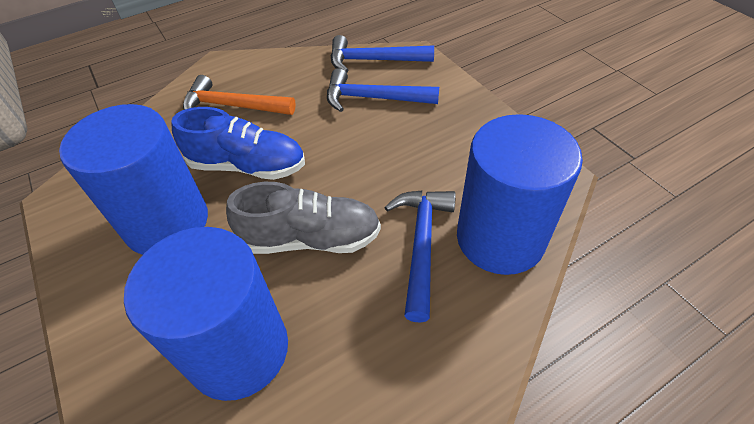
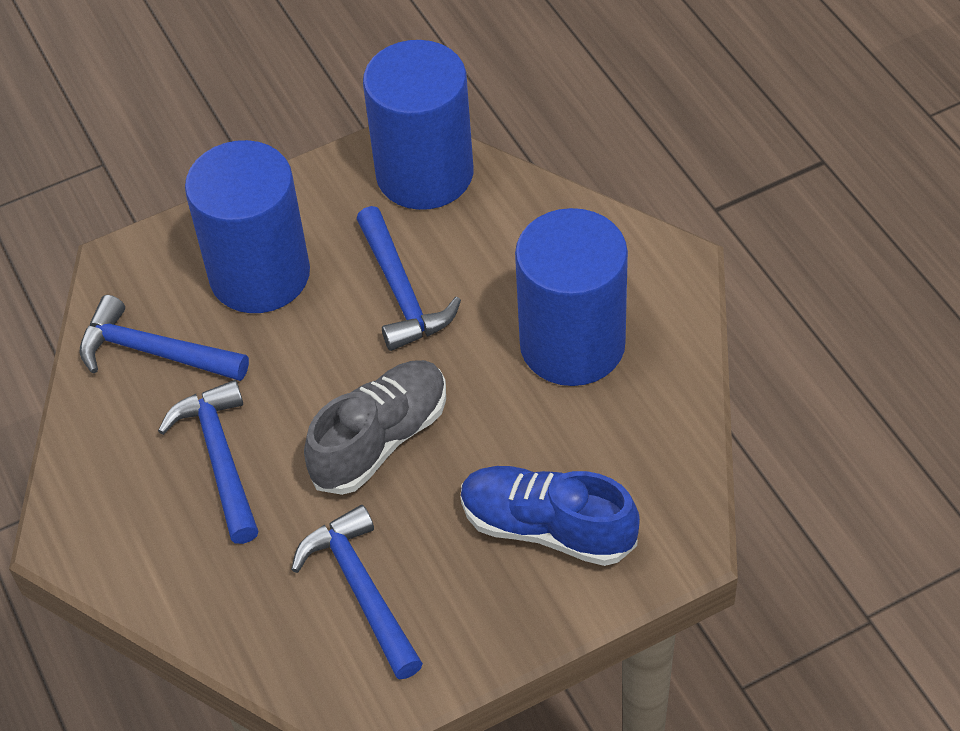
blue hammer: 3 -> 4
orange hammer: 1 -> 0

